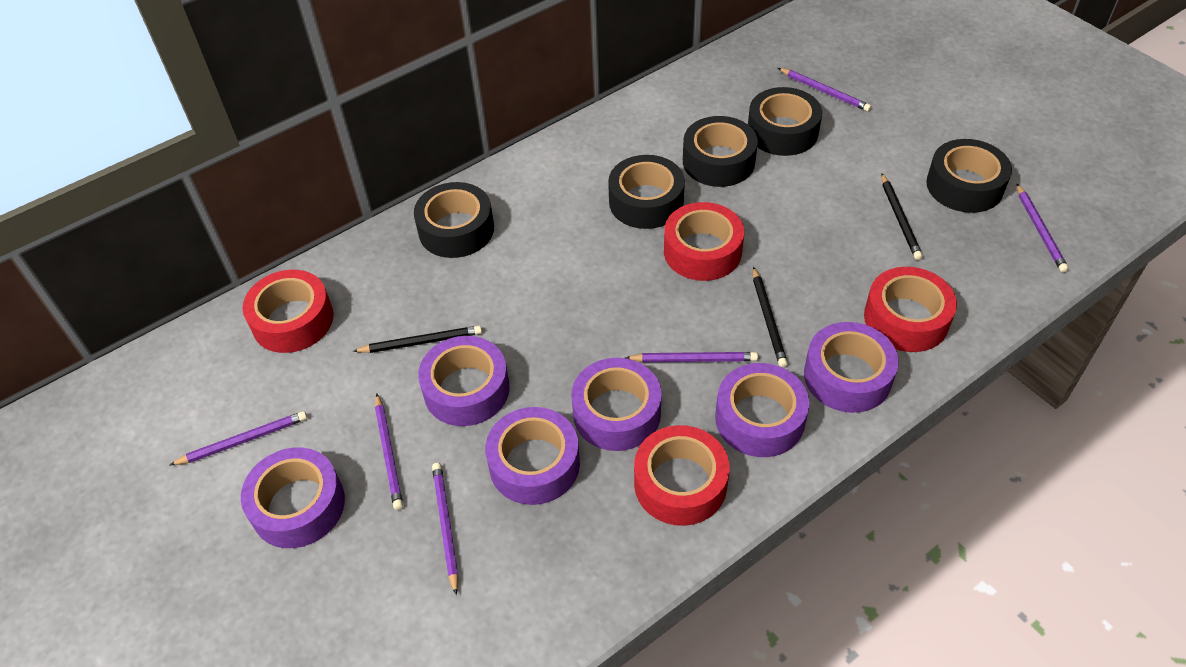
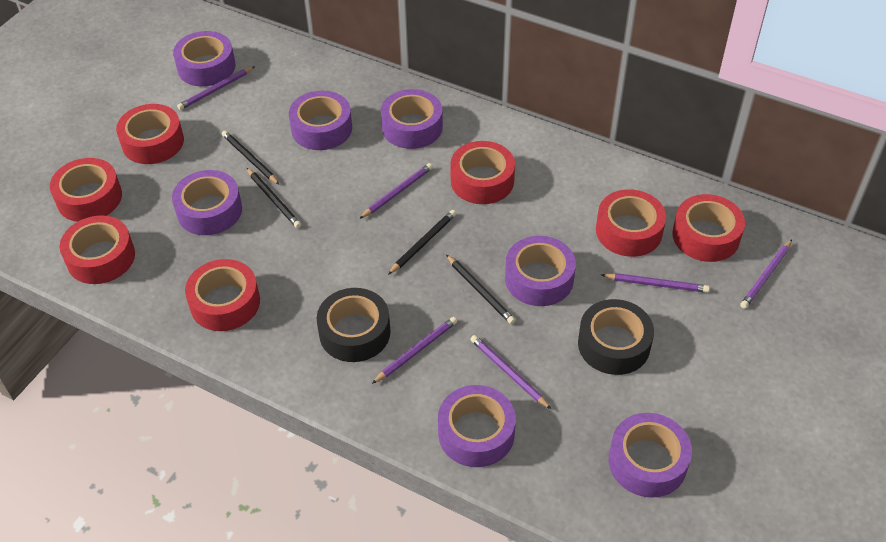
black pencil: 3 -> 4
black tape: 5 -> 2
purple tape: 6 -> 7
red tape: 4 -> 7

